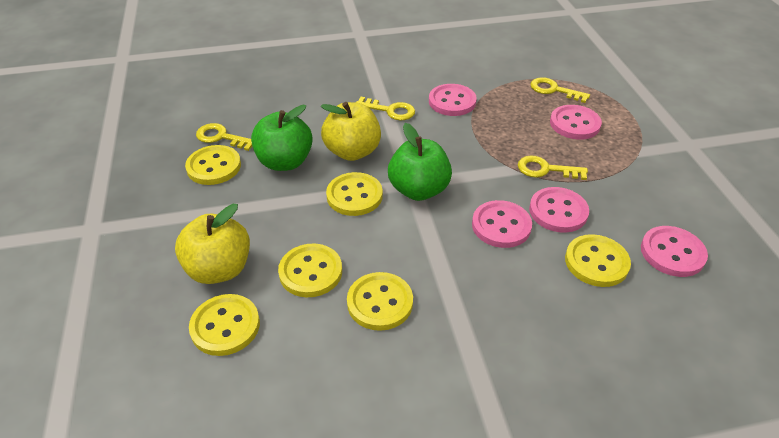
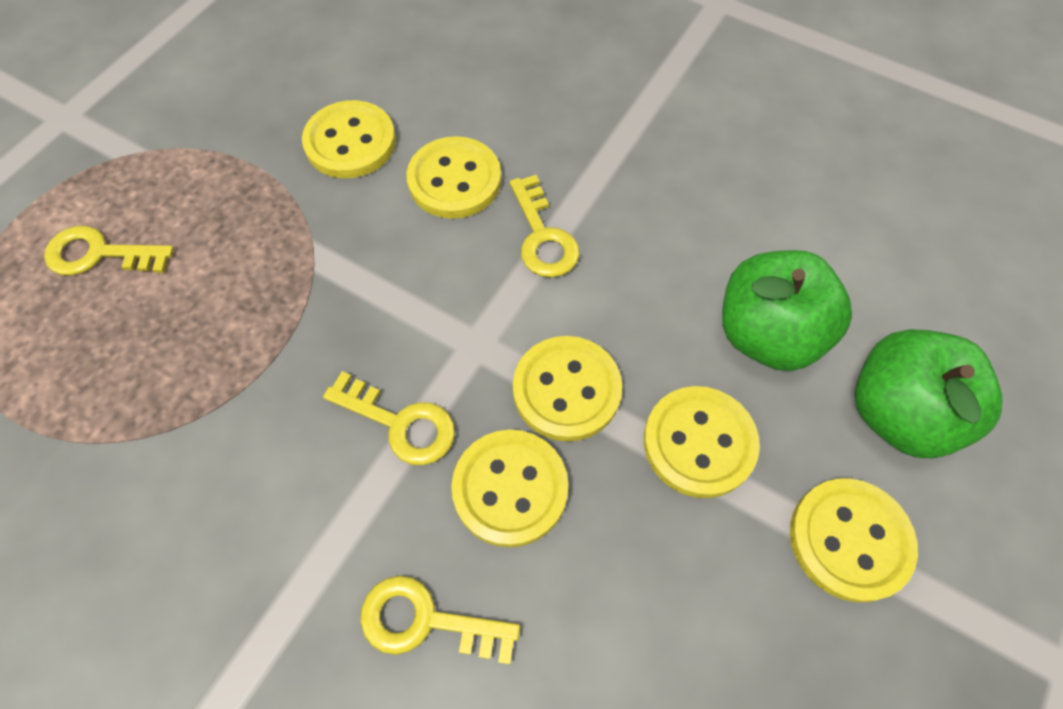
pink button: 5 -> 0
yellow apple: 2 -> 0

